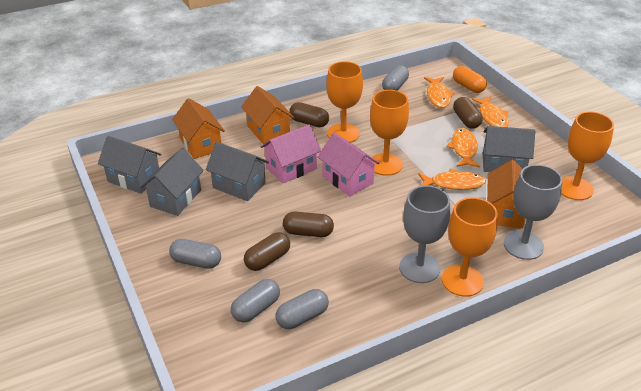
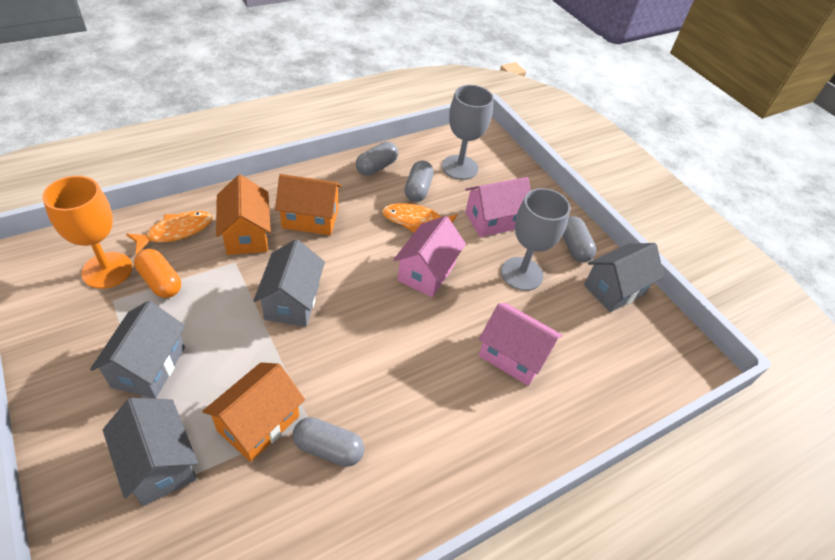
brown capsule: 4 -> 0
orange fish: 4 -> 2
orange goblet: 4 -> 1
pink house: 2 -> 3

